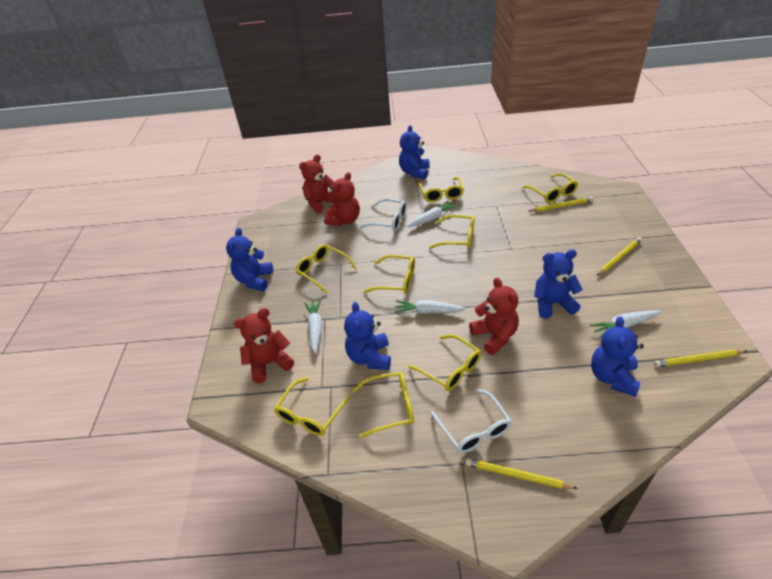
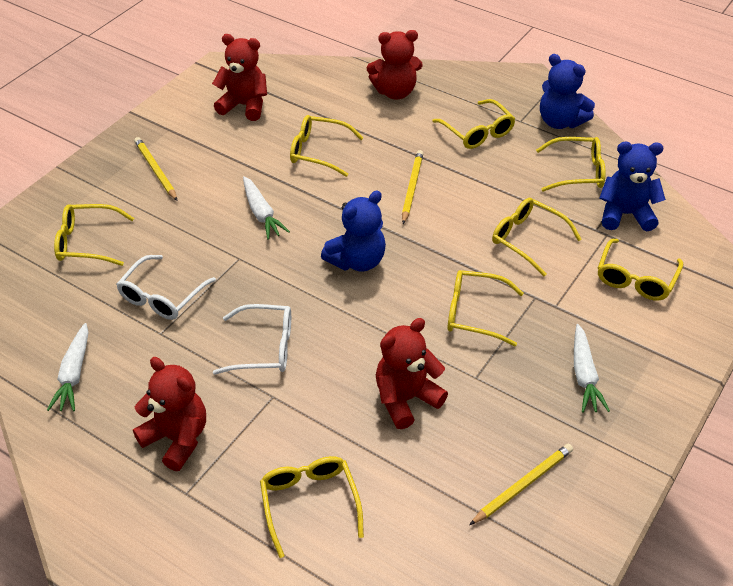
blue teddy bear: 5 -> 3
white carrot: 4 -> 3
yellow pencil: 4 -> 3

